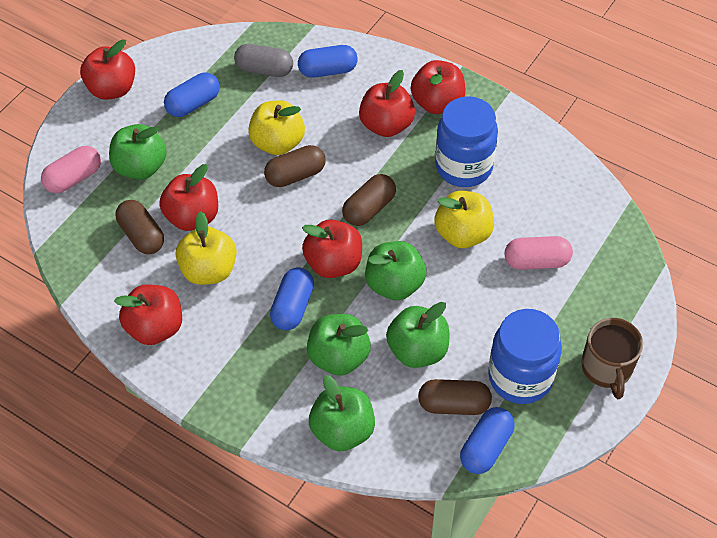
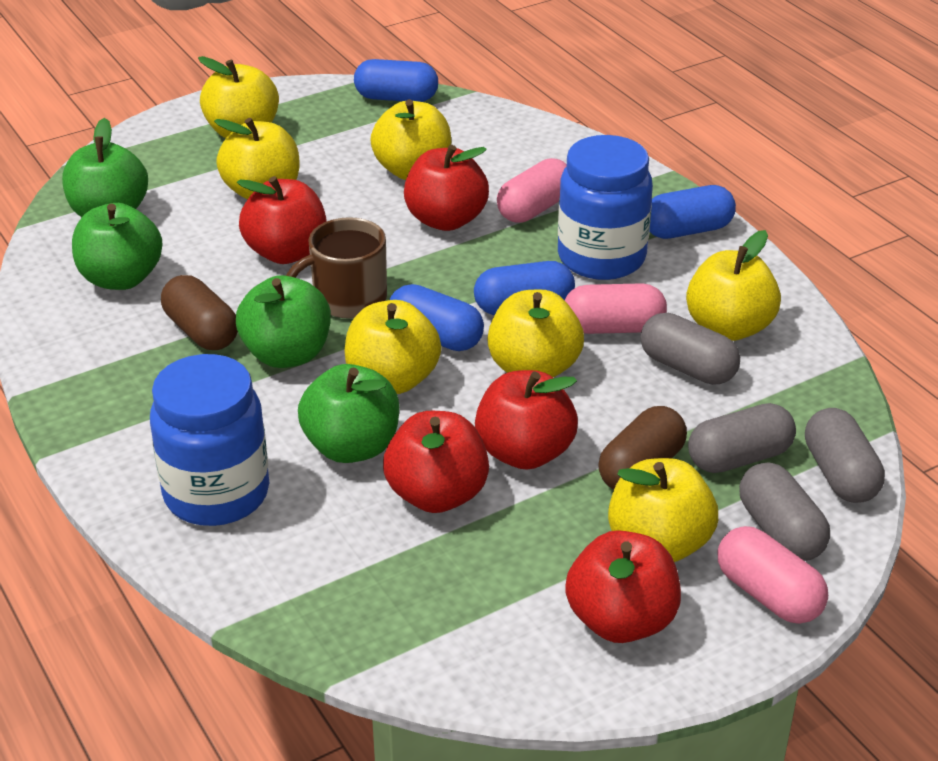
brown capsule: 4 -> 2
green apple: 5 -> 4
grey capsule: 1 -> 4
pink capsule: 2 -> 3
red apple: 6 -> 5
yellow apple: 3 -> 7

